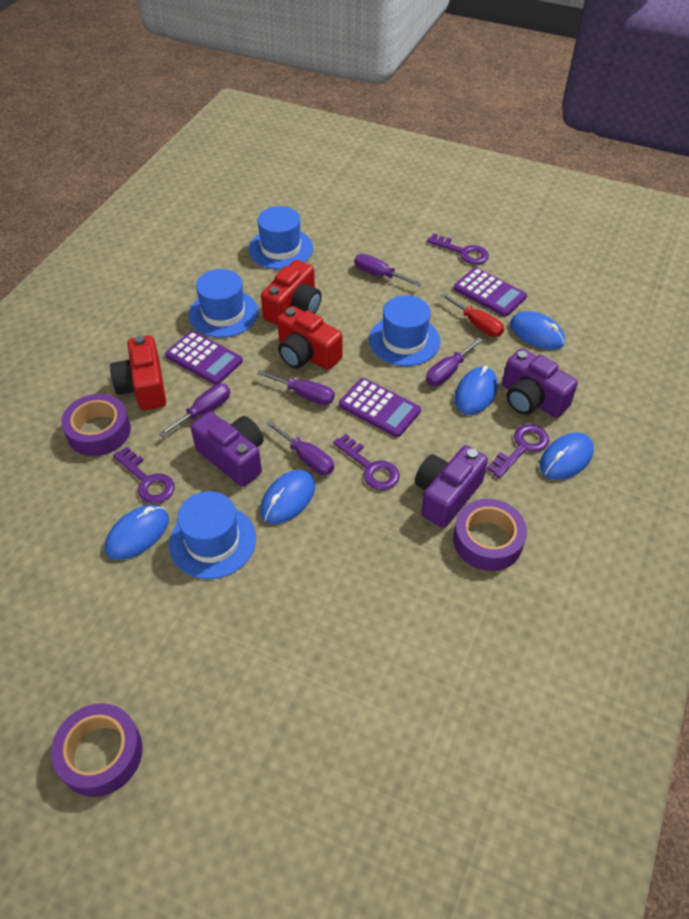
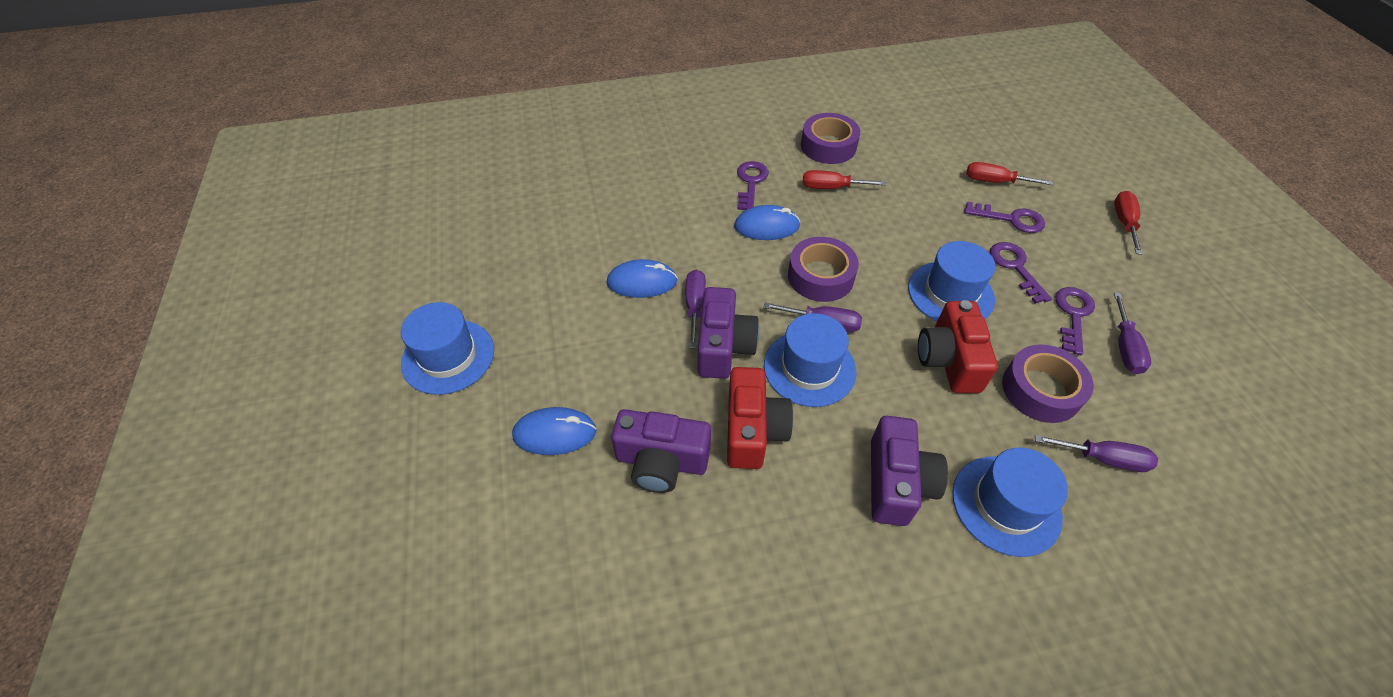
blue mouse: 5 -> 3
purple calculator: 3 -> 0
purple screwdriver: 5 -> 4
red camera: 3 -> 2
red screwdriver: 1 -> 3

